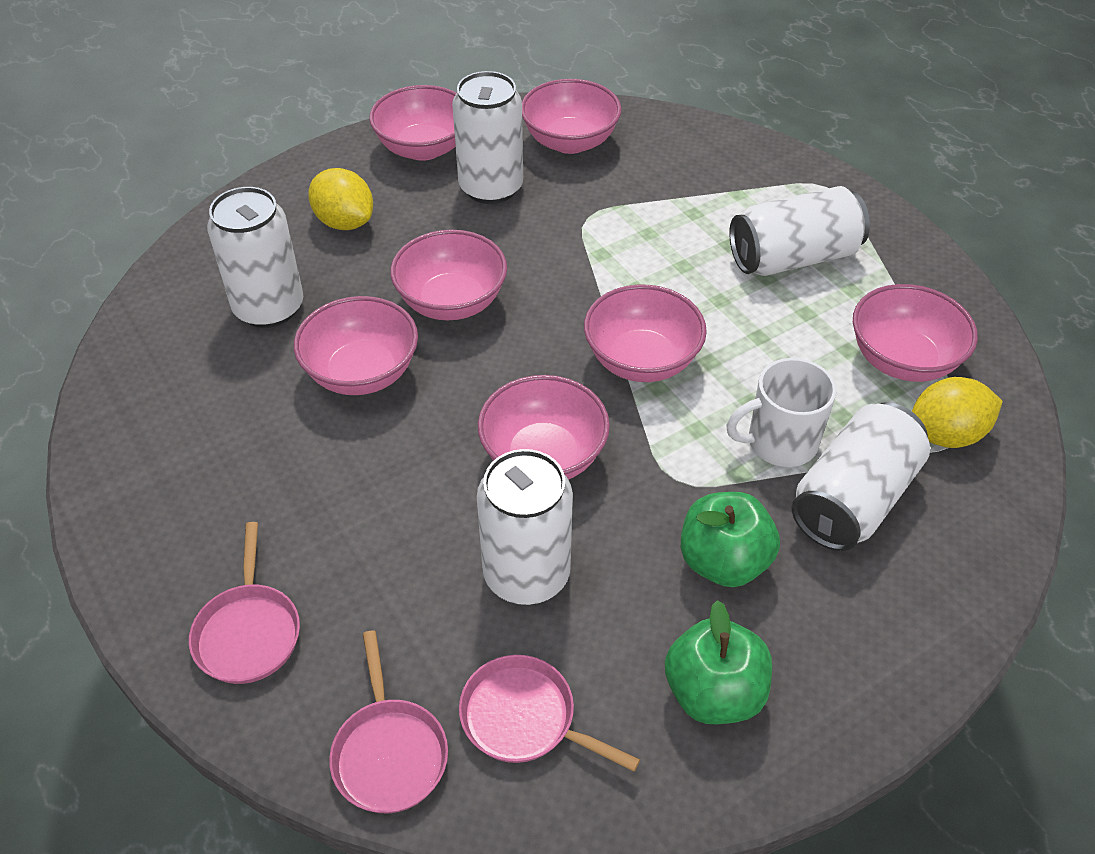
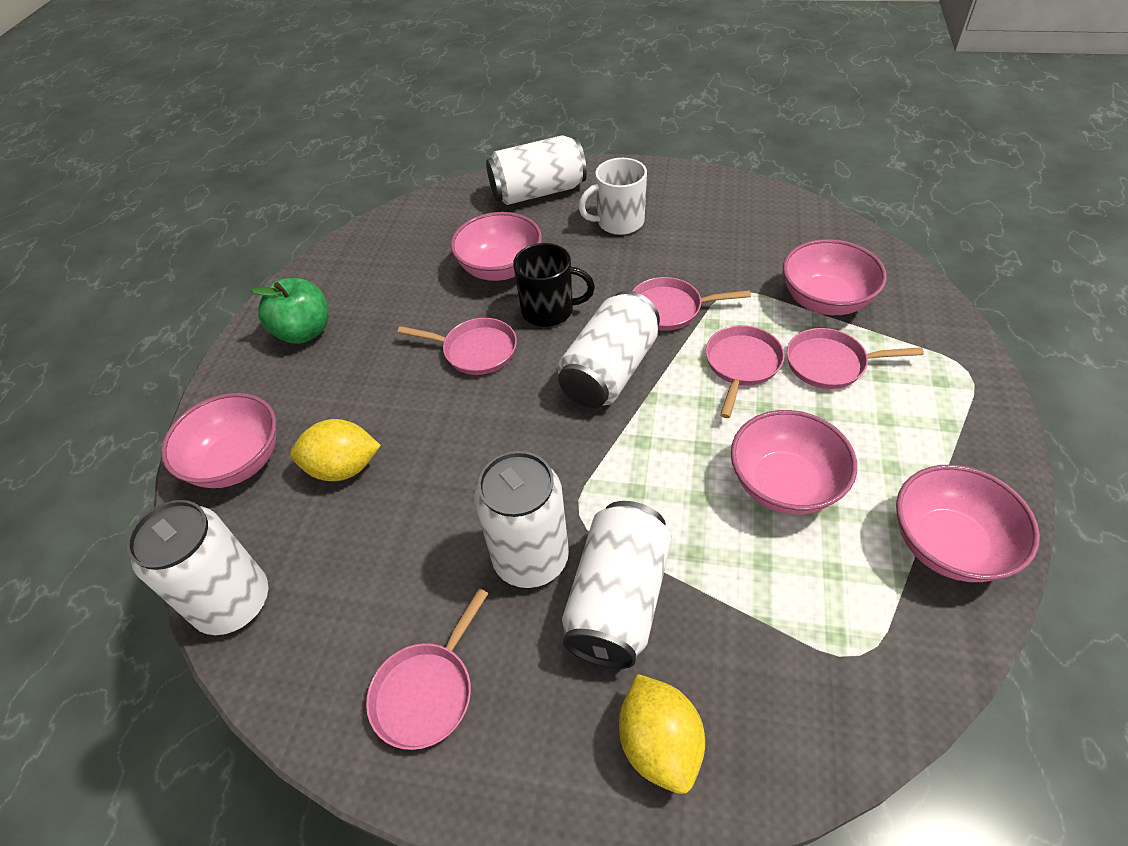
black mug: 0 -> 1
green apple: 2 -> 1
pink bowl: 7 -> 5
pink pan: 3 -> 5

